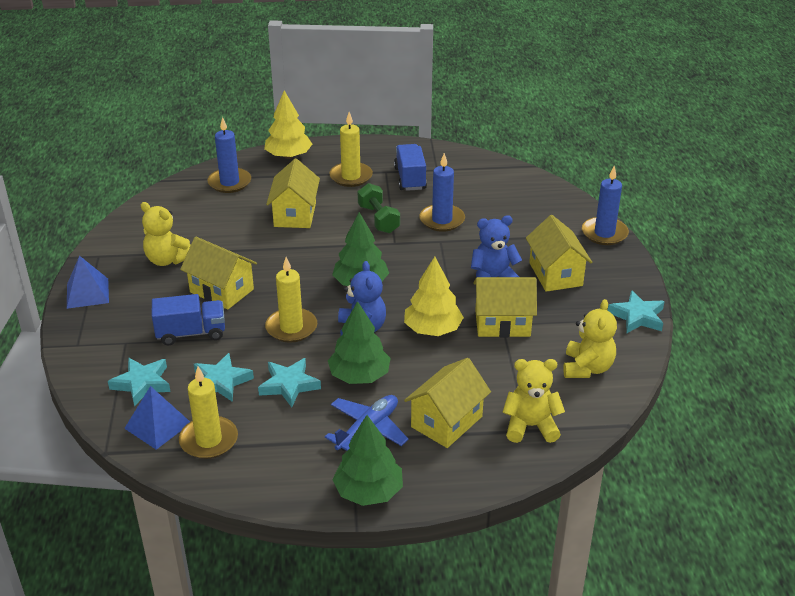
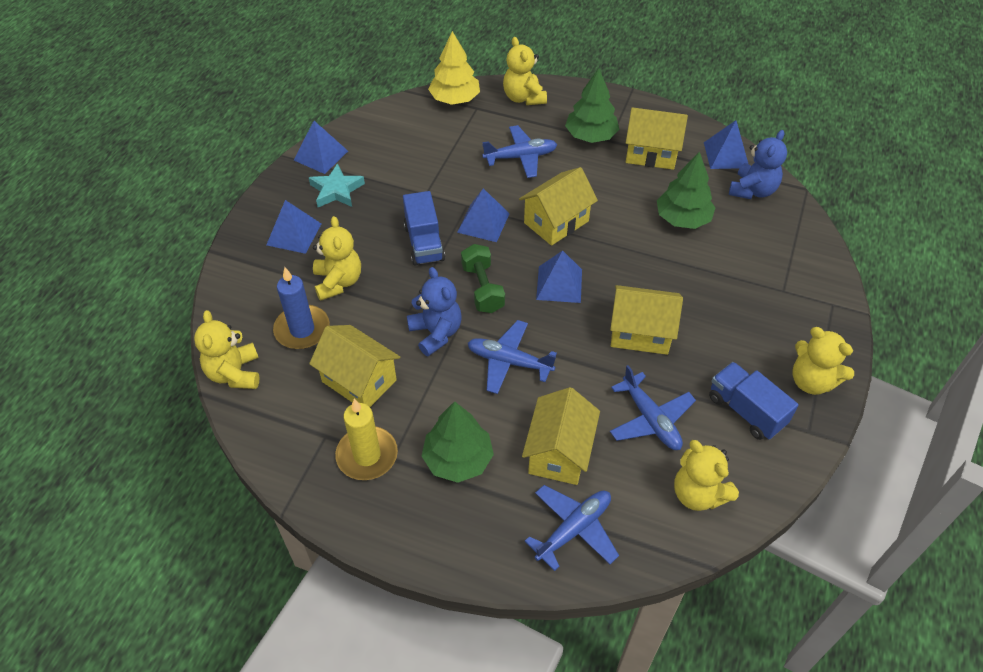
blue candle: 3 -> 1
blue plane: 1 -> 4
blue pyramid: 2 -> 5
turquoise star: 4 -> 1
yellow candle: 3 -> 1
yellow teddy bear: 3 -> 5
yellow tree: 2 -> 1

